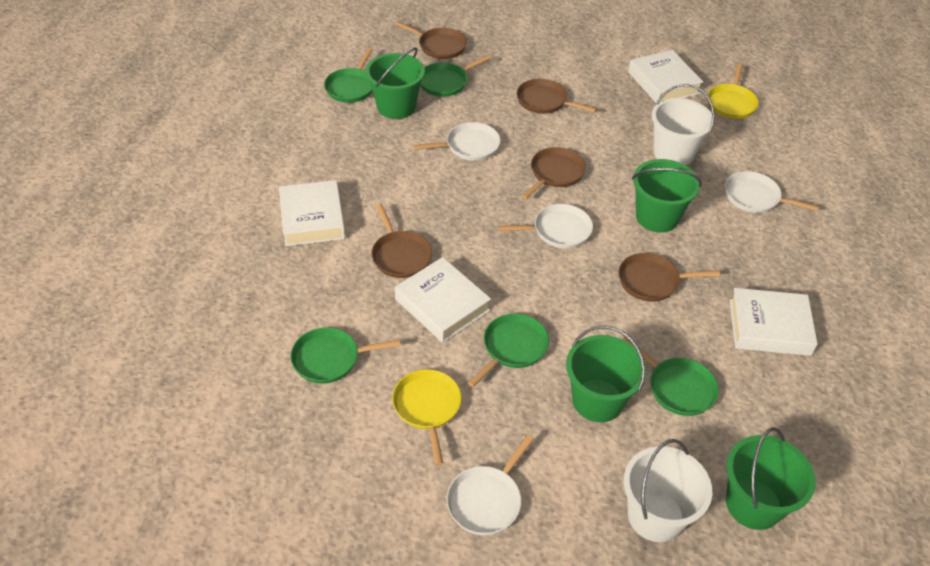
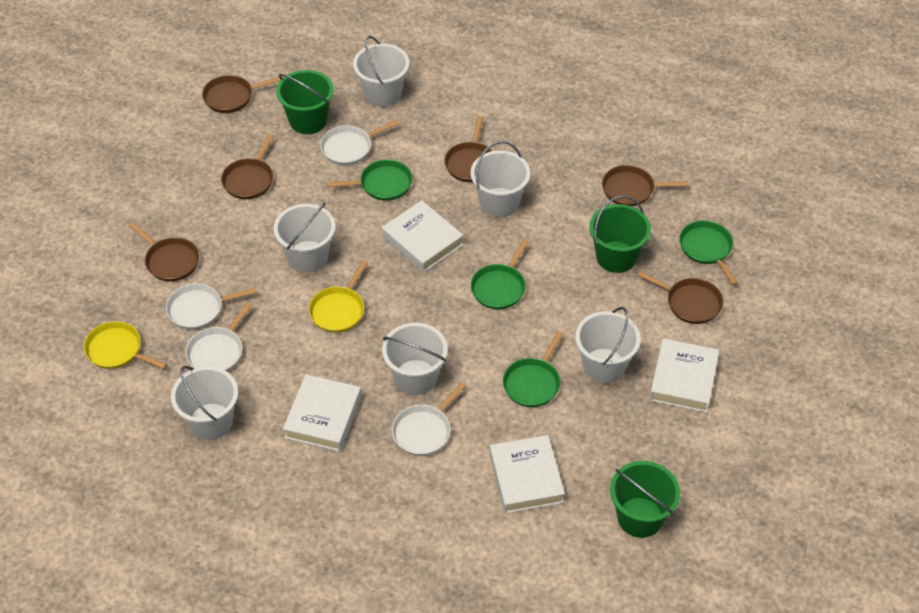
brown pan: 5 -> 6
green bucket: 4 -> 3
green pan: 5 -> 4
white bucket: 2 -> 6

